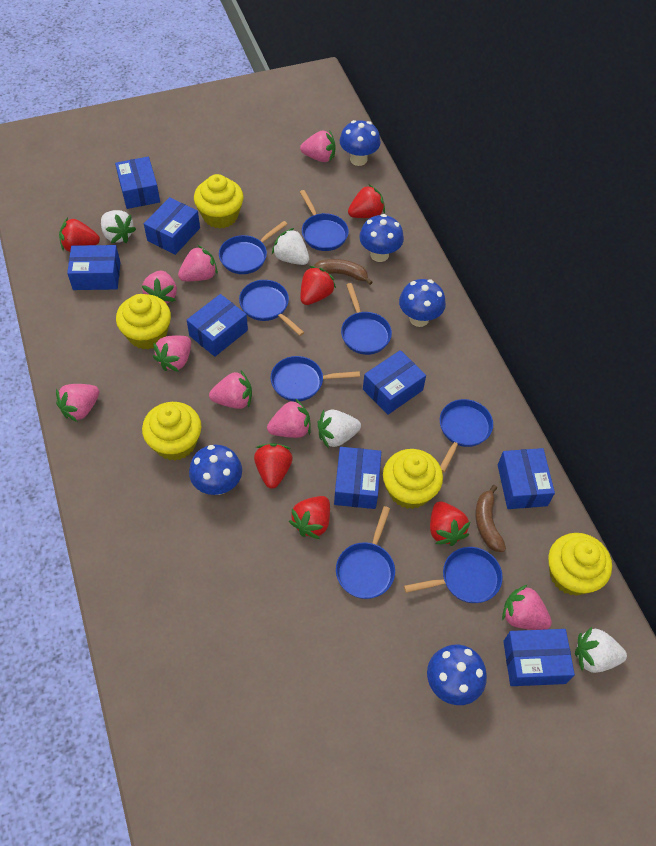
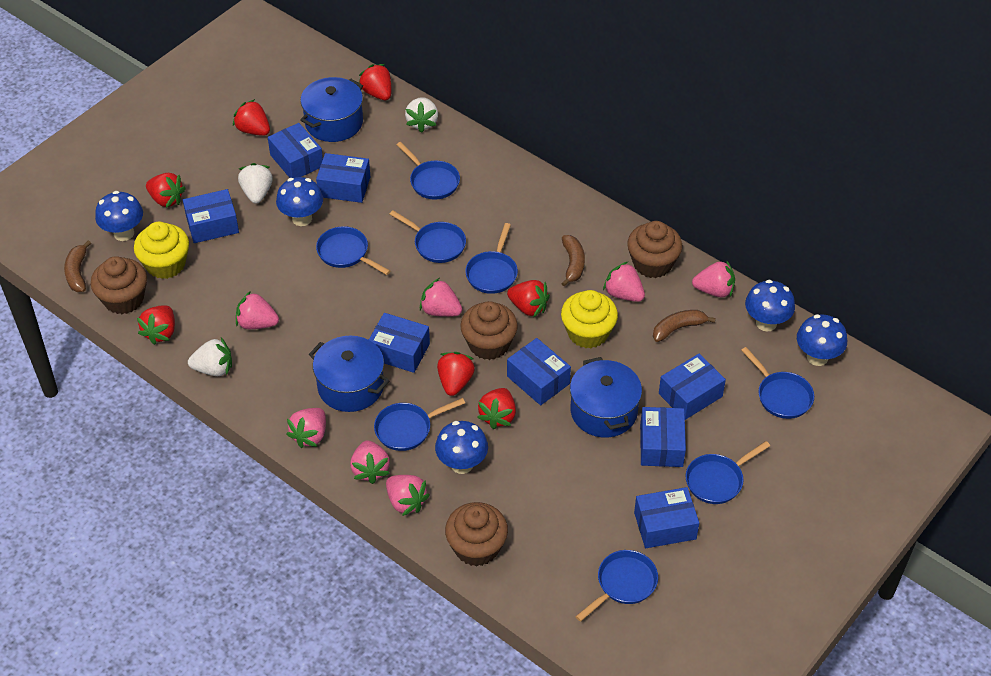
blue pot: 0 -> 3
brown banana: 2 -> 3
brown cupcake: 0 -> 4
pink strawberry: 8 -> 7
red strawberry: 6 -> 7
white strawberry: 4 -> 3
yellow cupcake: 5 -> 2

